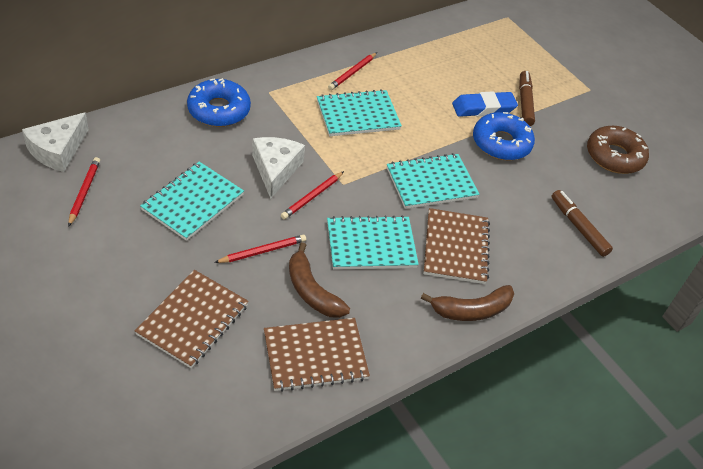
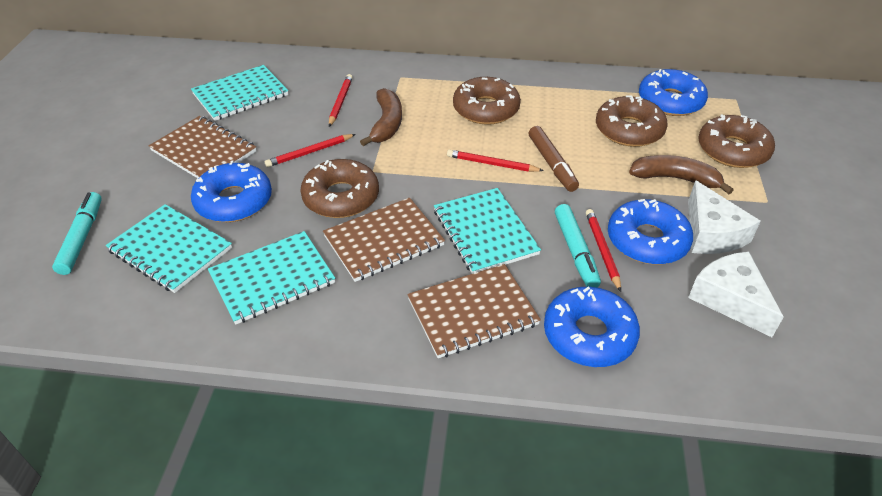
blue donut: 2 -> 4
blue eraser: 1 -> 0
brown donut: 1 -> 4
brown marker: 2 -> 1
turquoise marker: 0 -> 2

